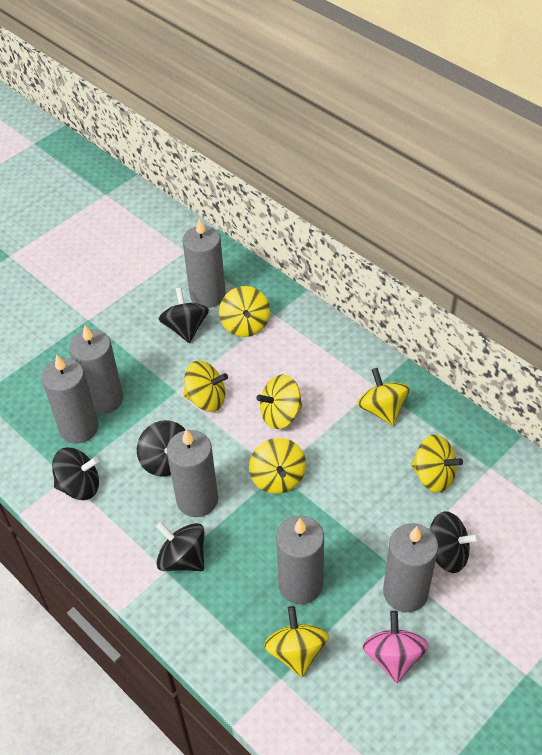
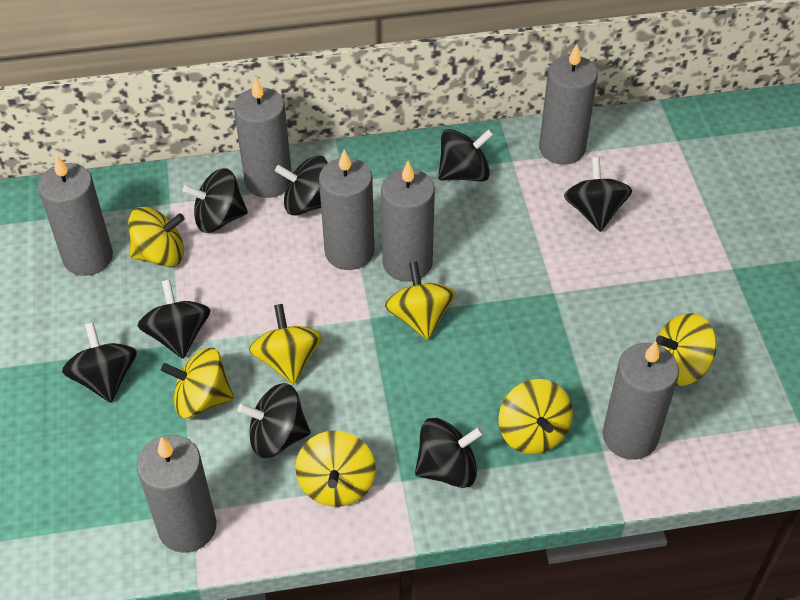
black spinning top: 5 -> 8
grey candle: 6 -> 7
pink spinning top: 1 -> 0

